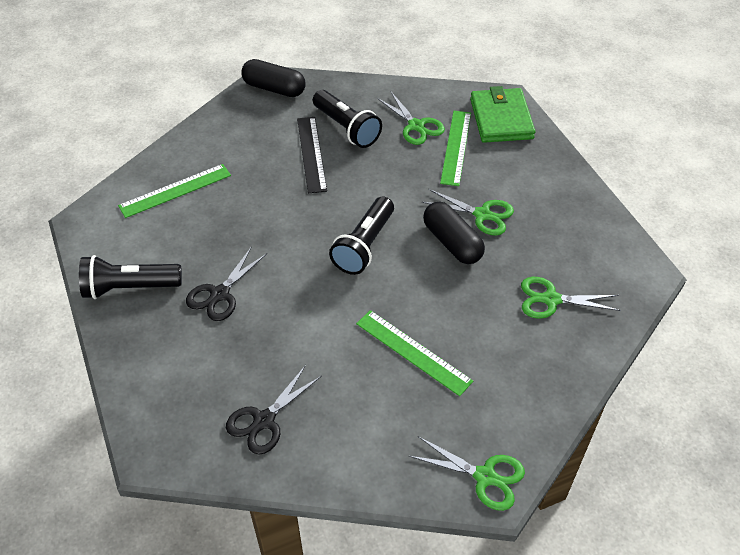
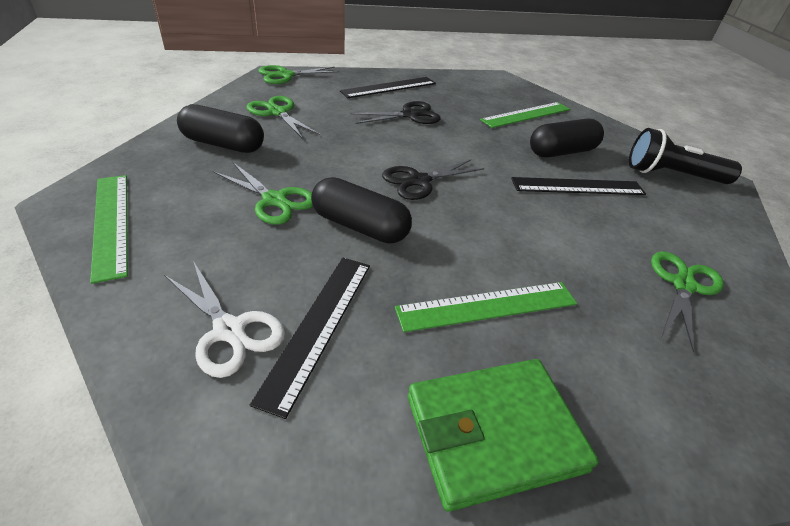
black capsule: 2 -> 3
black flashlight: 3 -> 1
black ruler: 1 -> 3
white scissors: 0 -> 1

